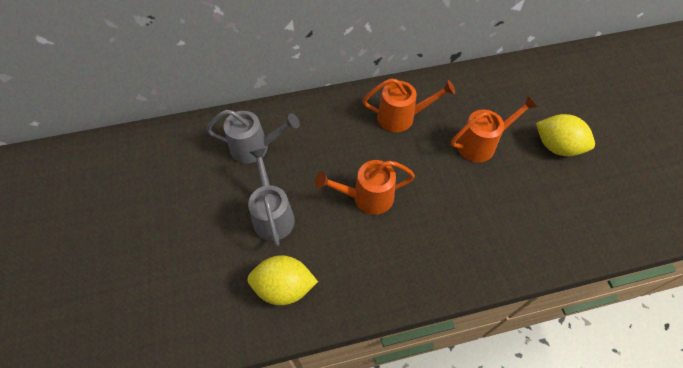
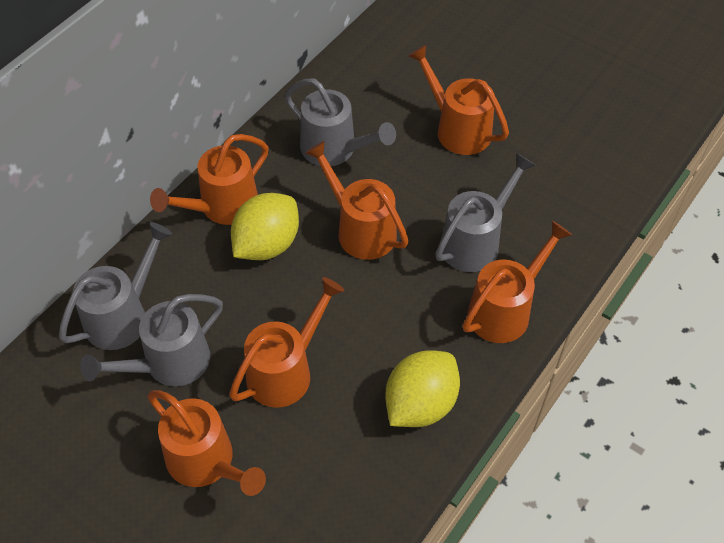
grey watering can: 2 -> 4
orange watering can: 3 -> 6

